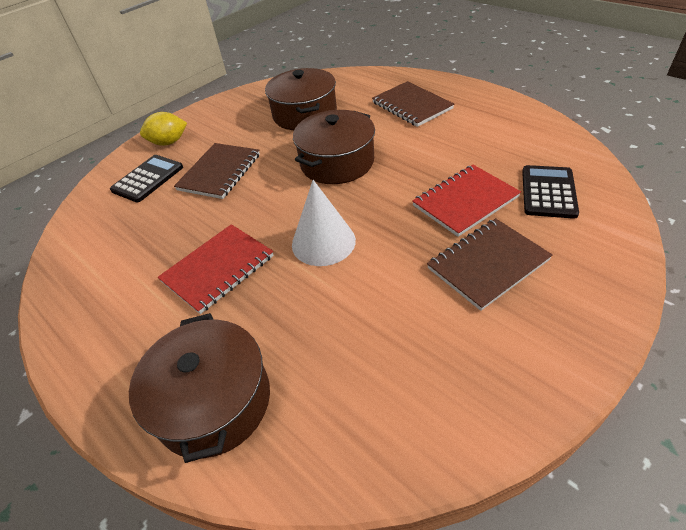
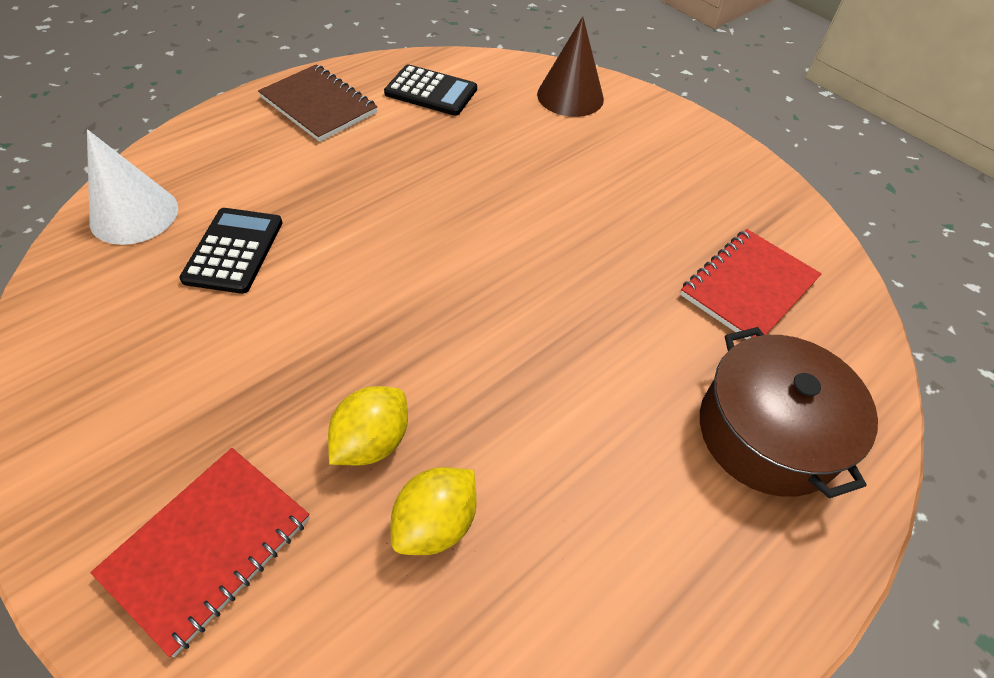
brown cone: 0 -> 1
brown notebook: 3 -> 1
brown pot: 3 -> 1
yellow lemon: 1 -> 2

